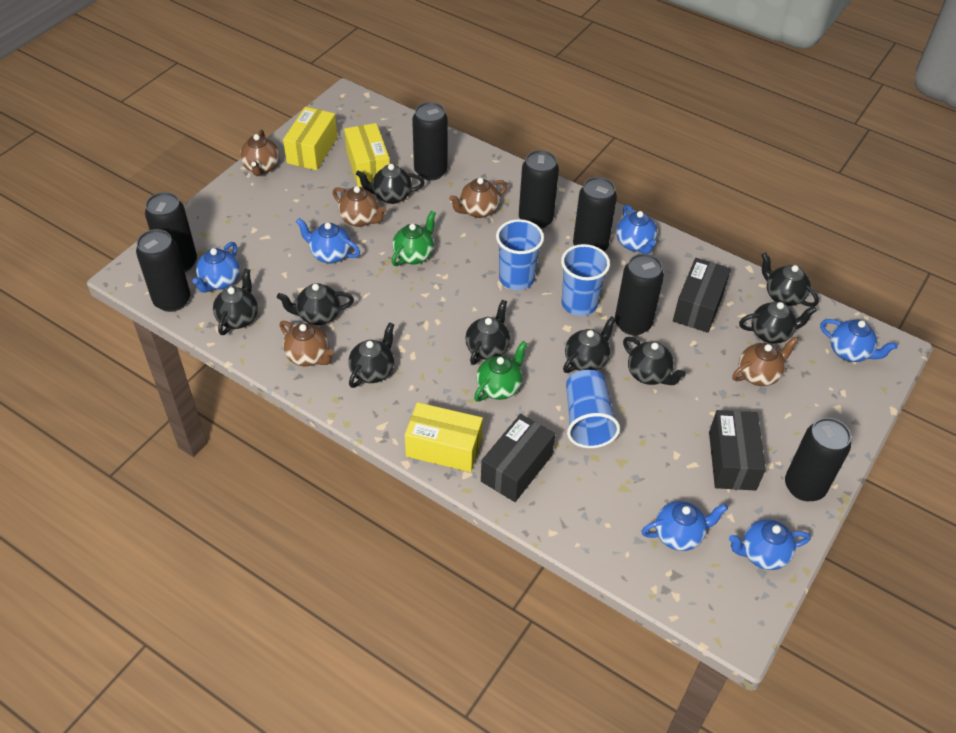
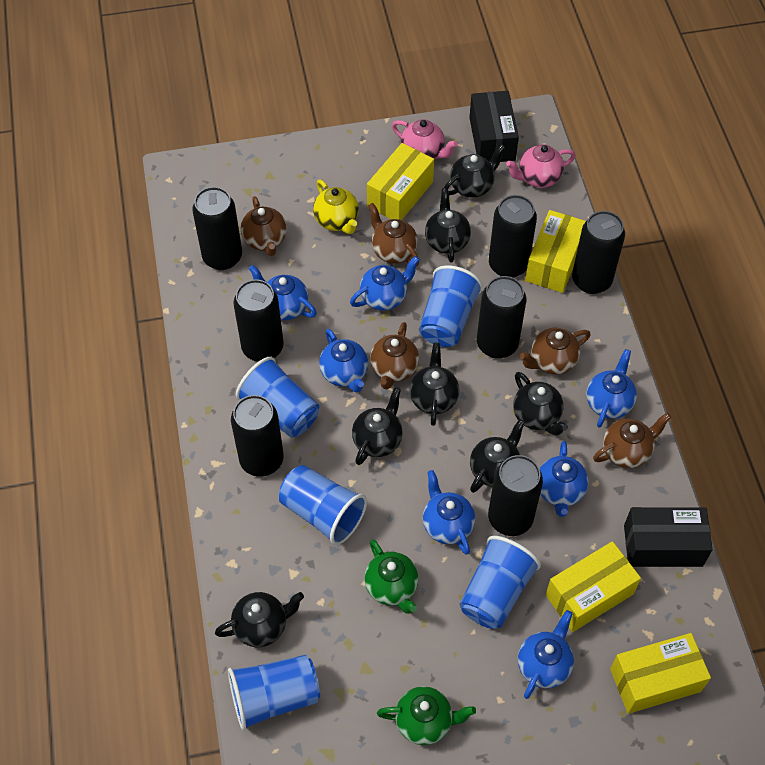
black box: 3 -> 2
black teapot: 9 -> 7
blue cup: 3 -> 5
blue teapot: 6 -> 7
pink teapot: 0 -> 2
yellow box: 3 -> 4
yellow teapot: 0 -> 1

